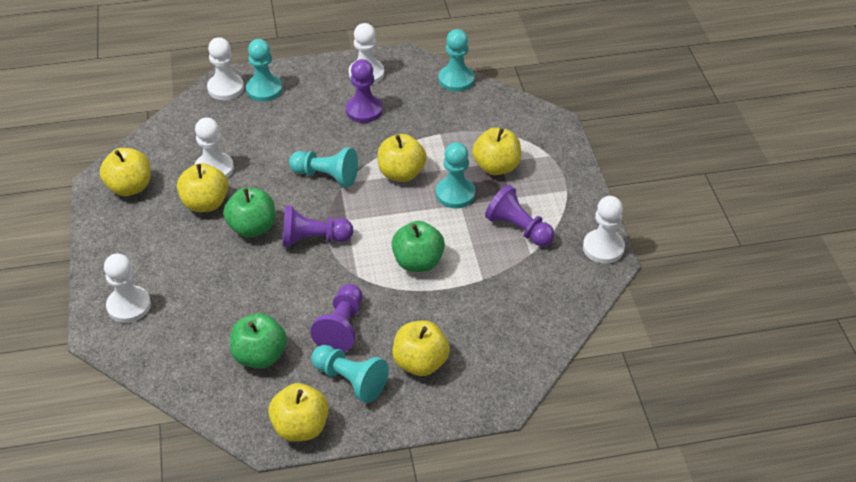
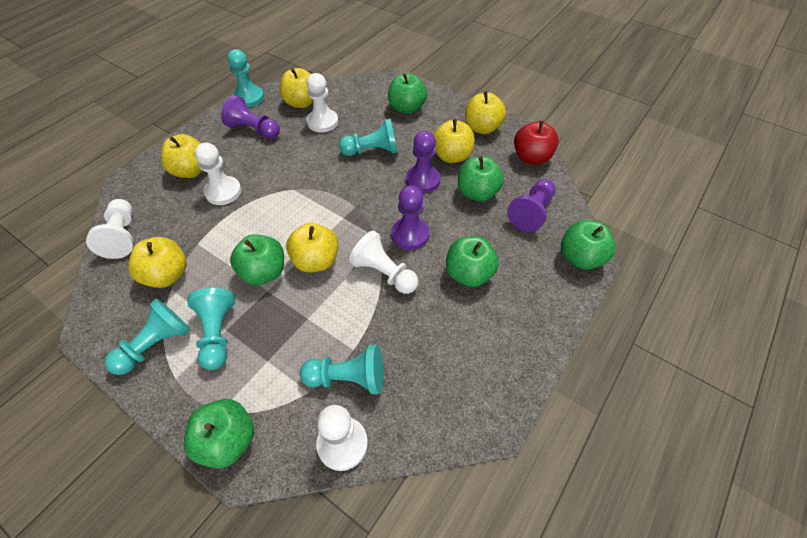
green apple: 3 -> 6
red apple: 0 -> 1

